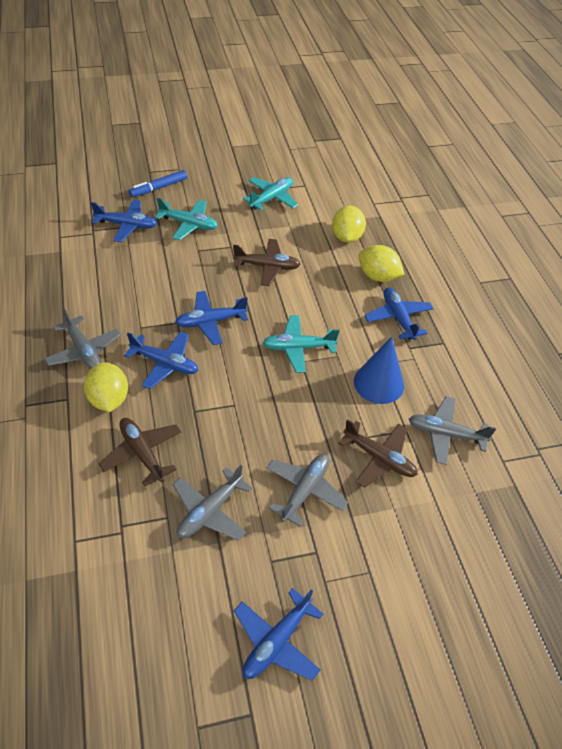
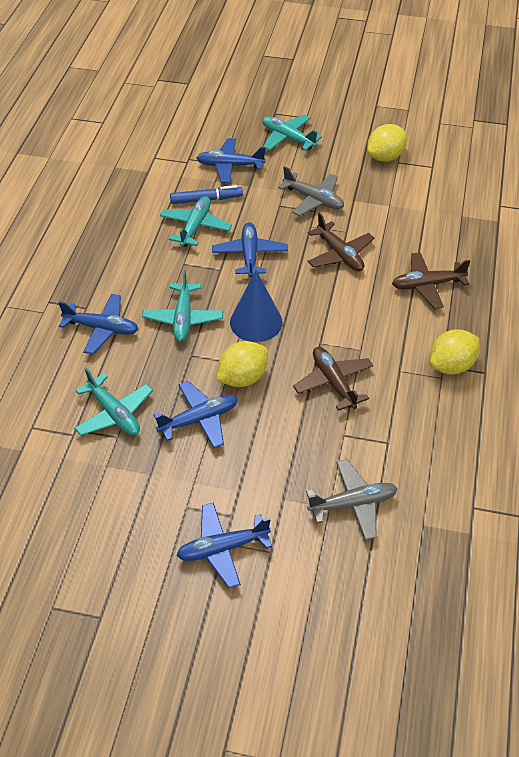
grey plane: 4 -> 2
turquoise plane: 3 -> 4

